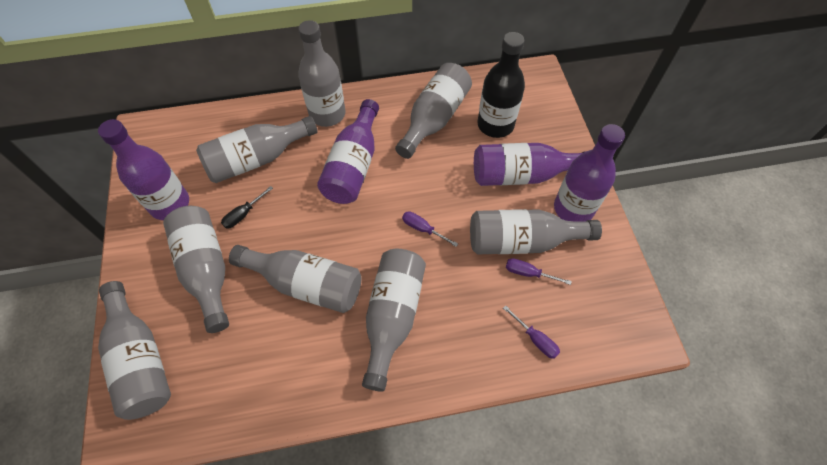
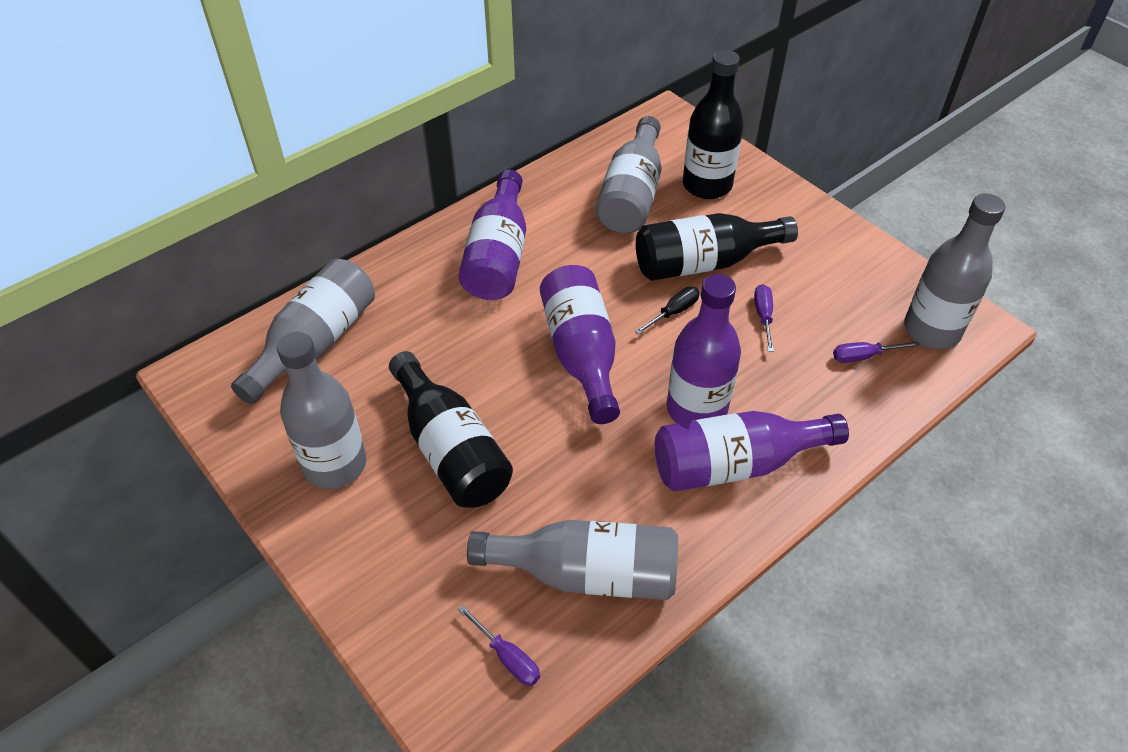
black bottle: 1 -> 3
grey bottle: 8 -> 5

